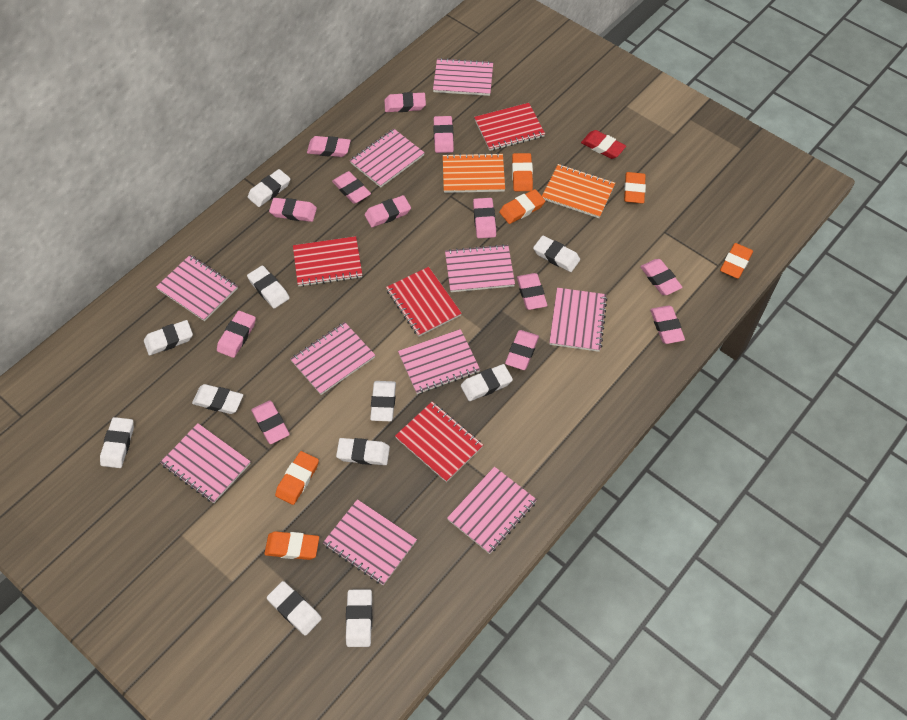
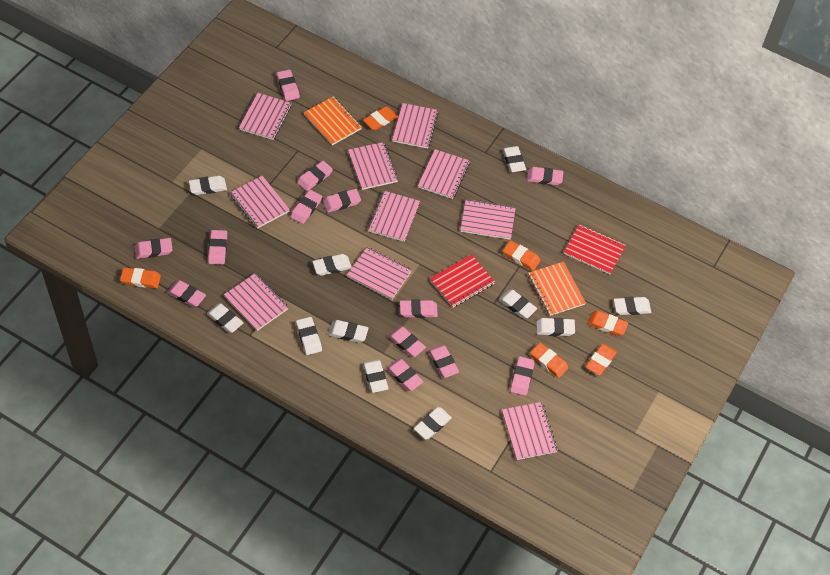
red eraser: 1 -> 0
red notebook: 4 -> 2

